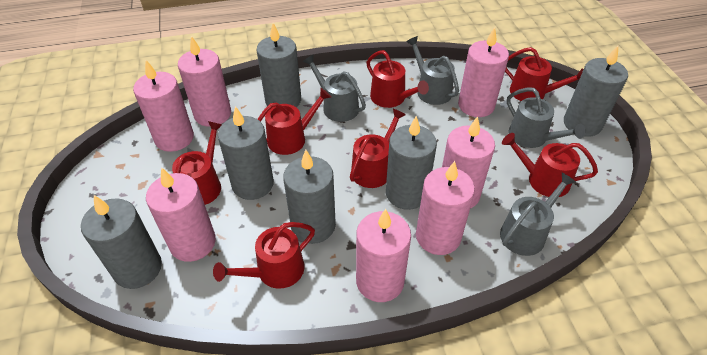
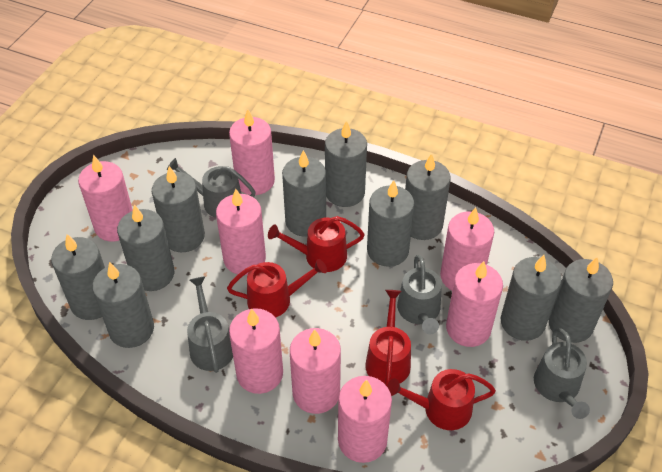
grey candle: 6 -> 10
pink candle: 7 -> 8
red watering can: 7 -> 4

